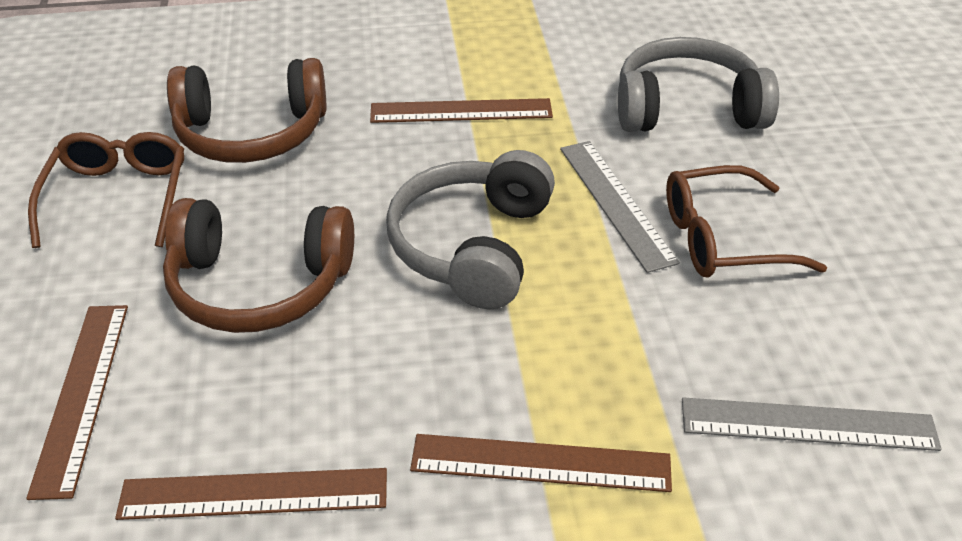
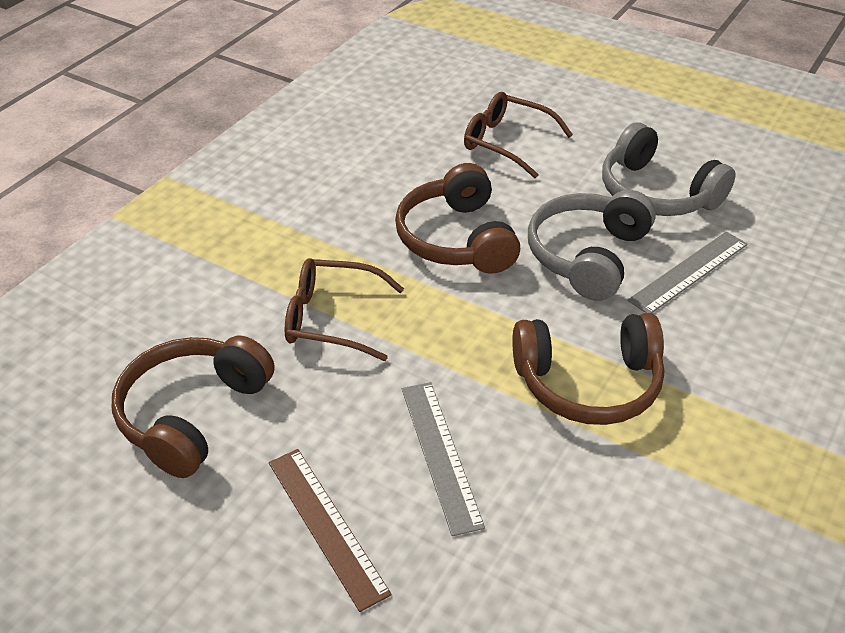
brown headphones: 2 -> 3
brown ruler: 4 -> 1

